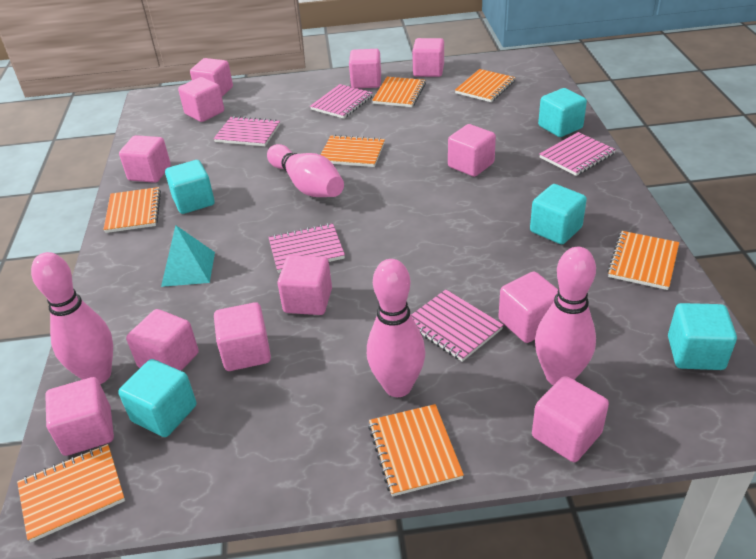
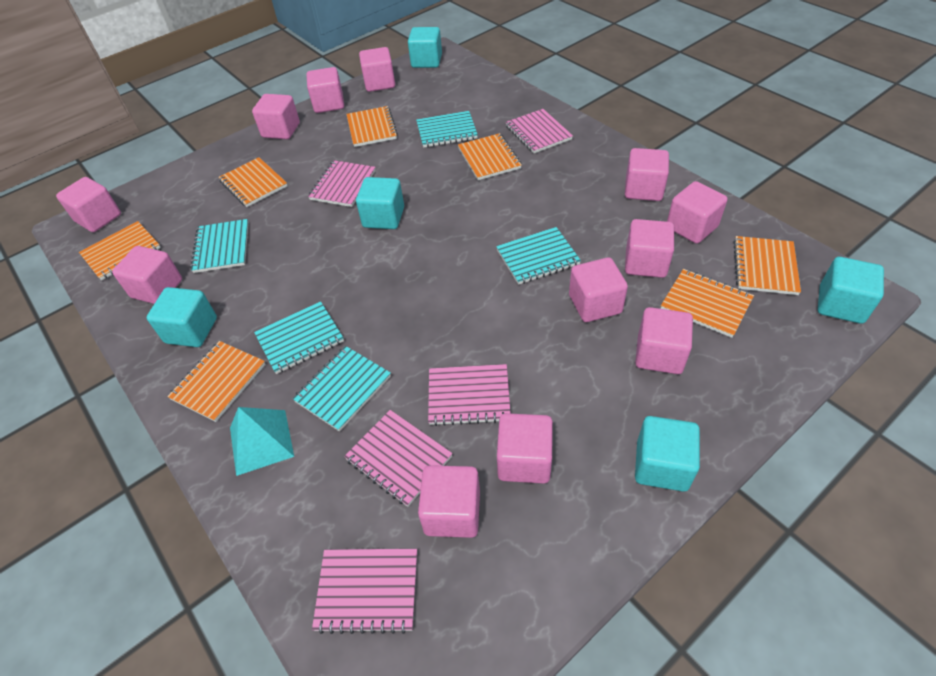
pink bowling pin: 4 -> 0
turquoise notebook: 0 -> 5

